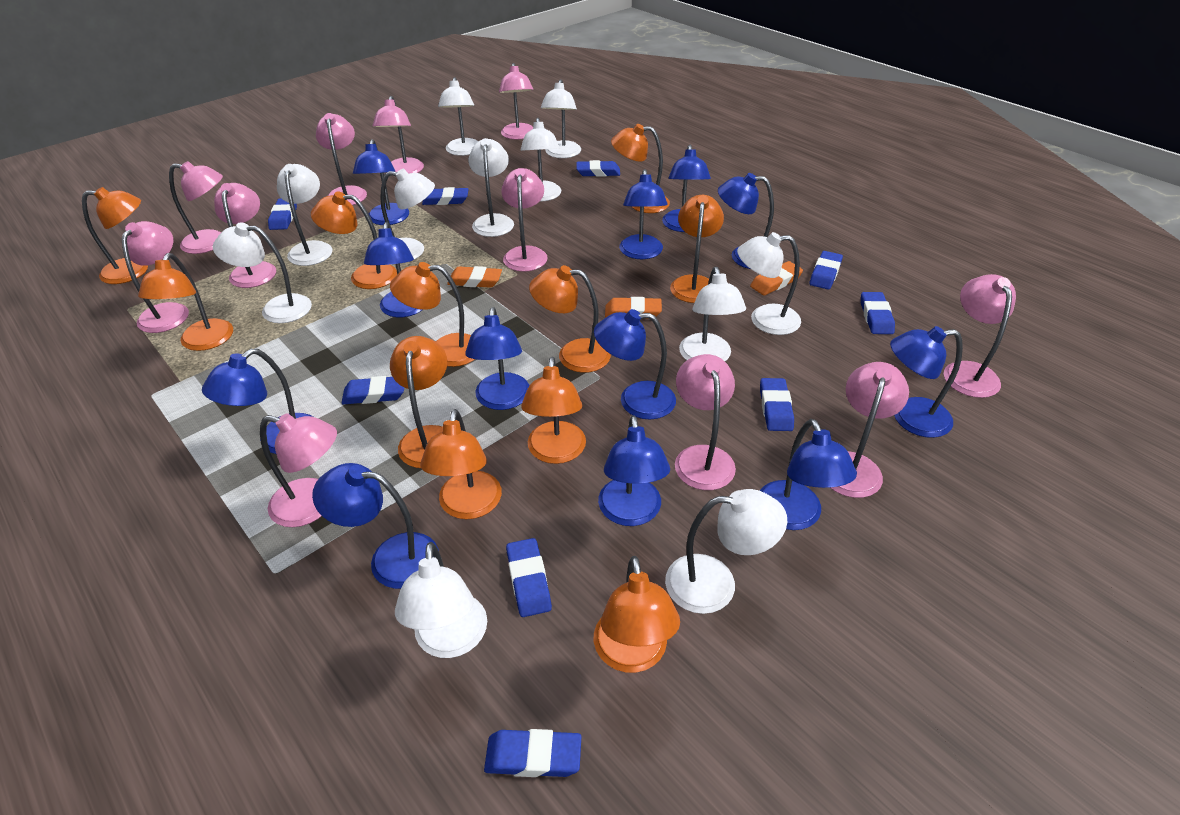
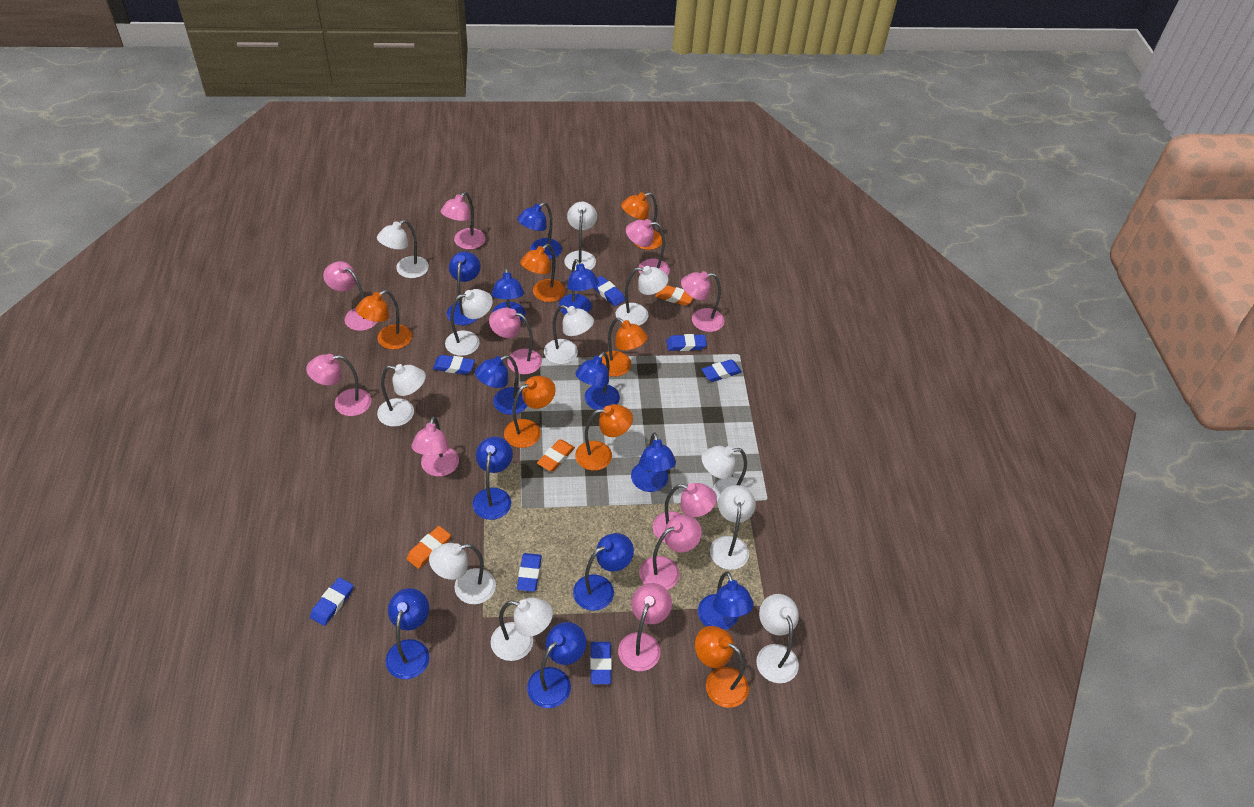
blue eraser: 9 -> 7
orange lamp: 11 -> 7
pink lamp: 11 -> 10

